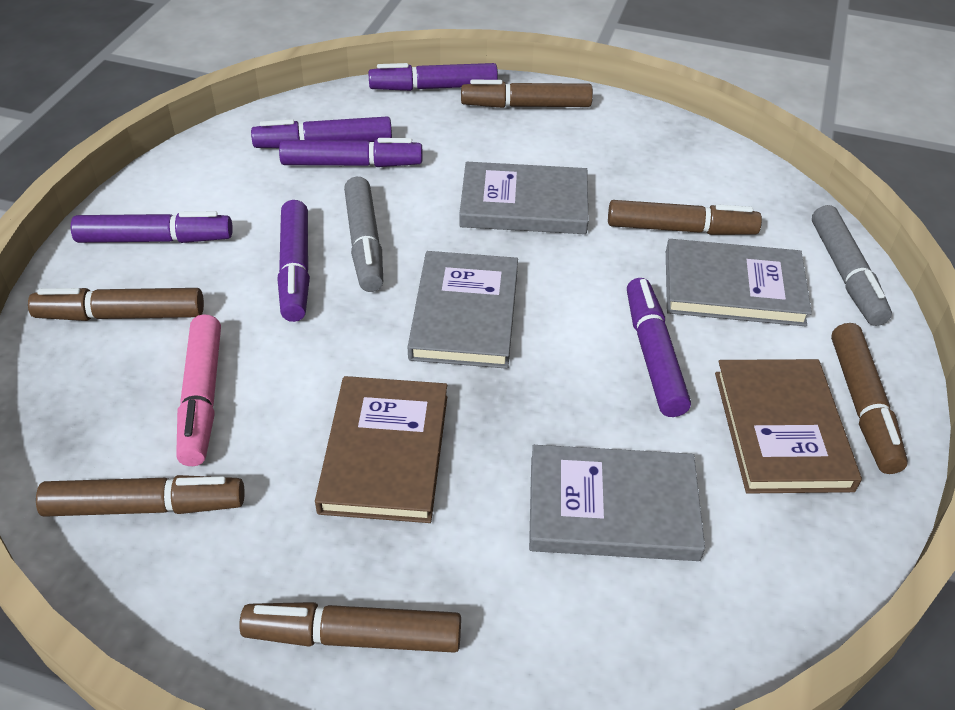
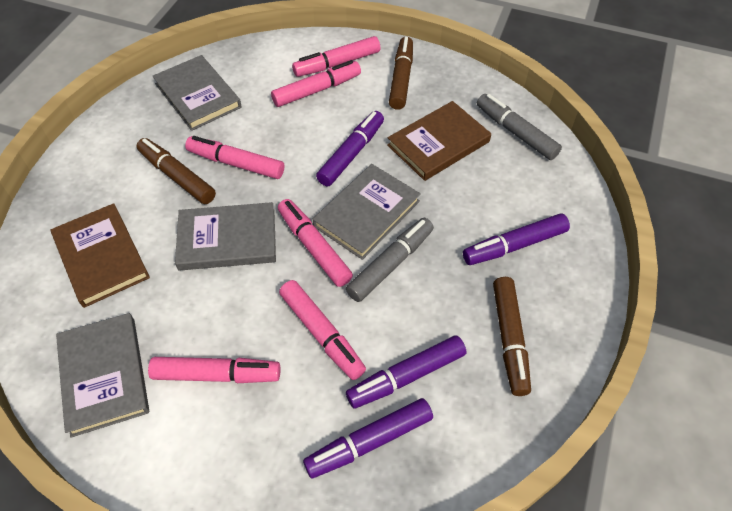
brown marker: 6 -> 3
pink marker: 1 -> 6
purple marker: 6 -> 4

